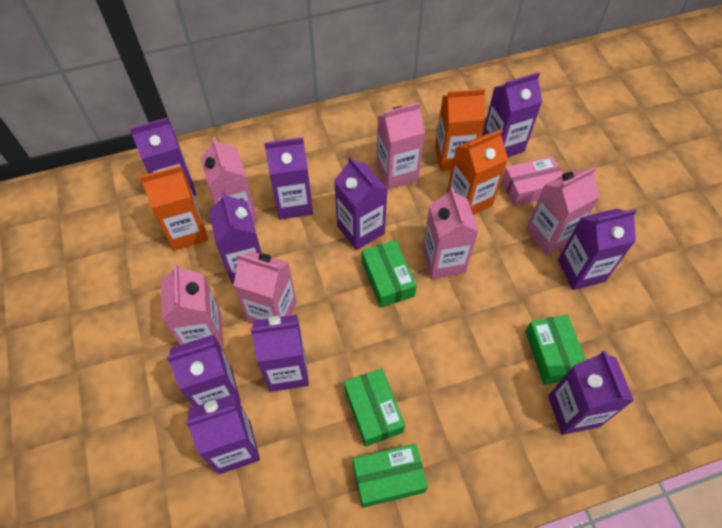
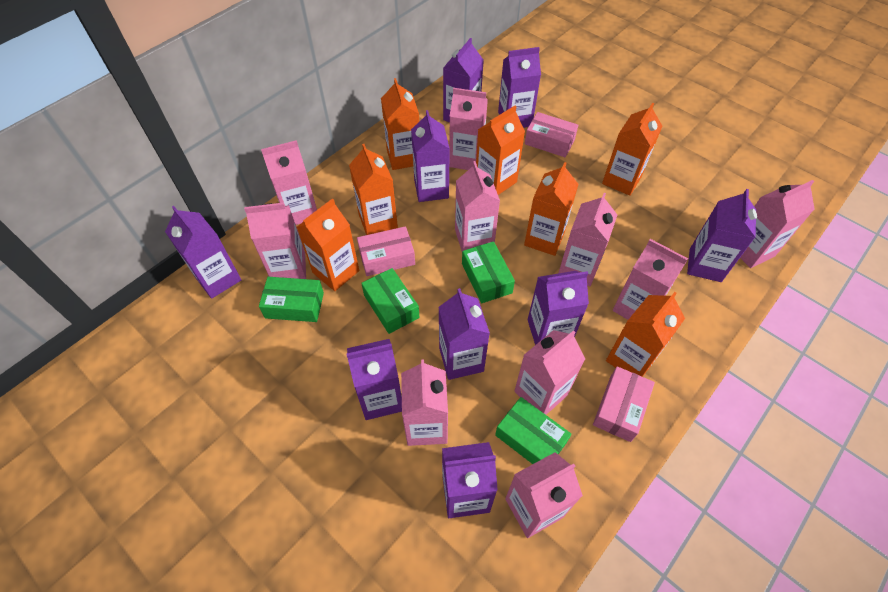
orange carton: 3 -> 7
pink box: 1 -> 3
pink carton: 6 -> 10
purple carton: 10 -> 9

